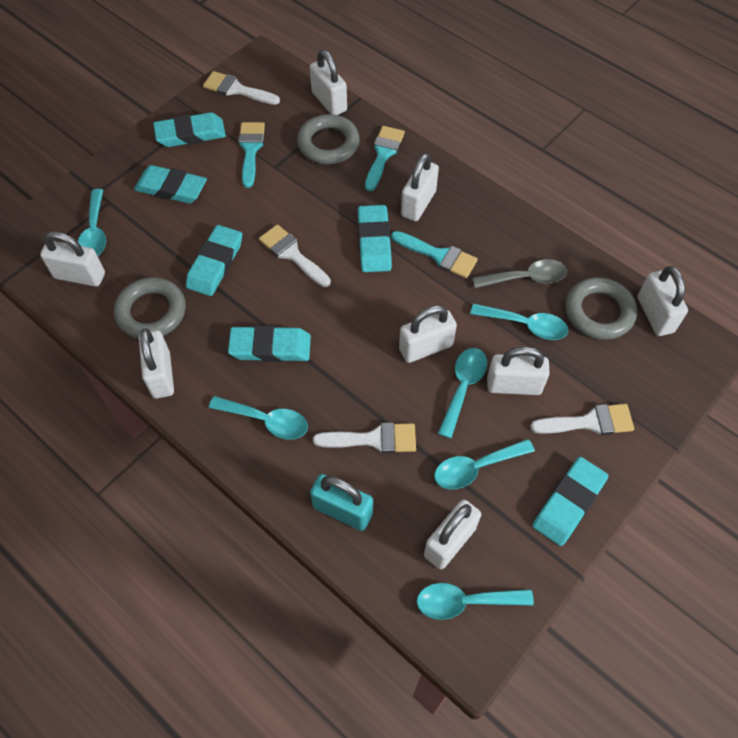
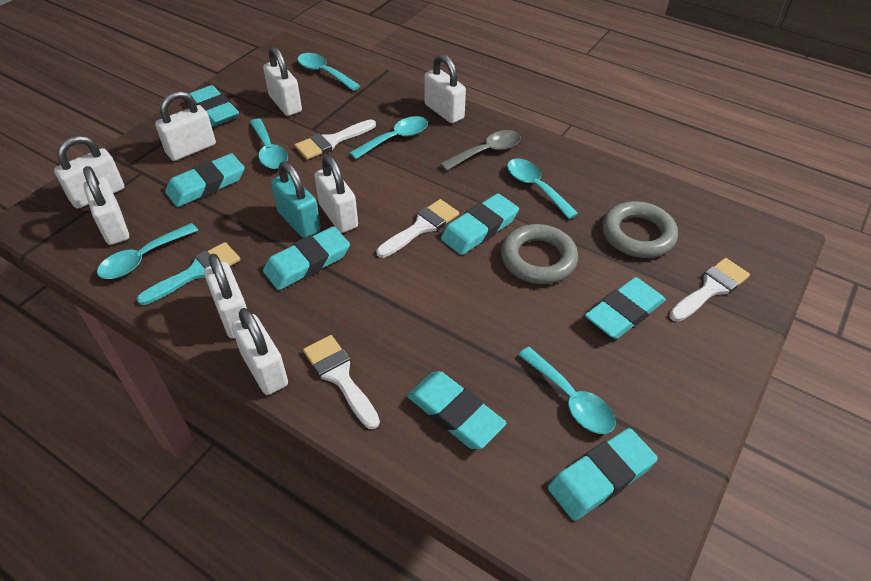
grey ring: 3 -> 2
turquoise brush: 3 -> 1
turquoise eraser: 6 -> 7

